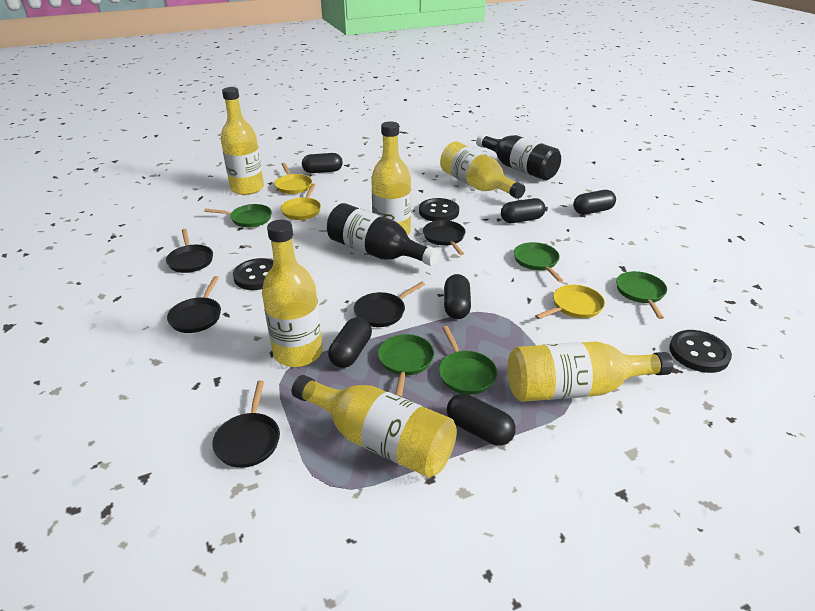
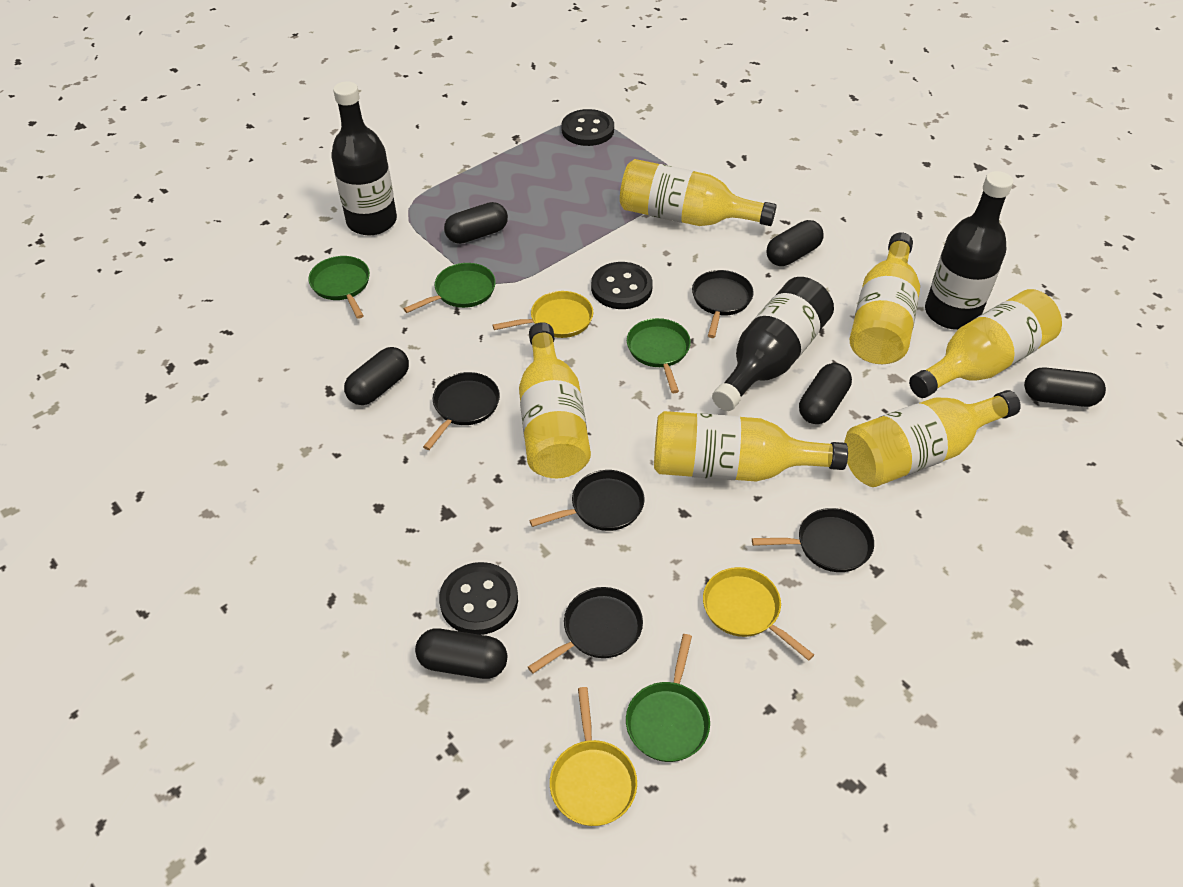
black bottle: 2 -> 3
green pan: 5 -> 4

